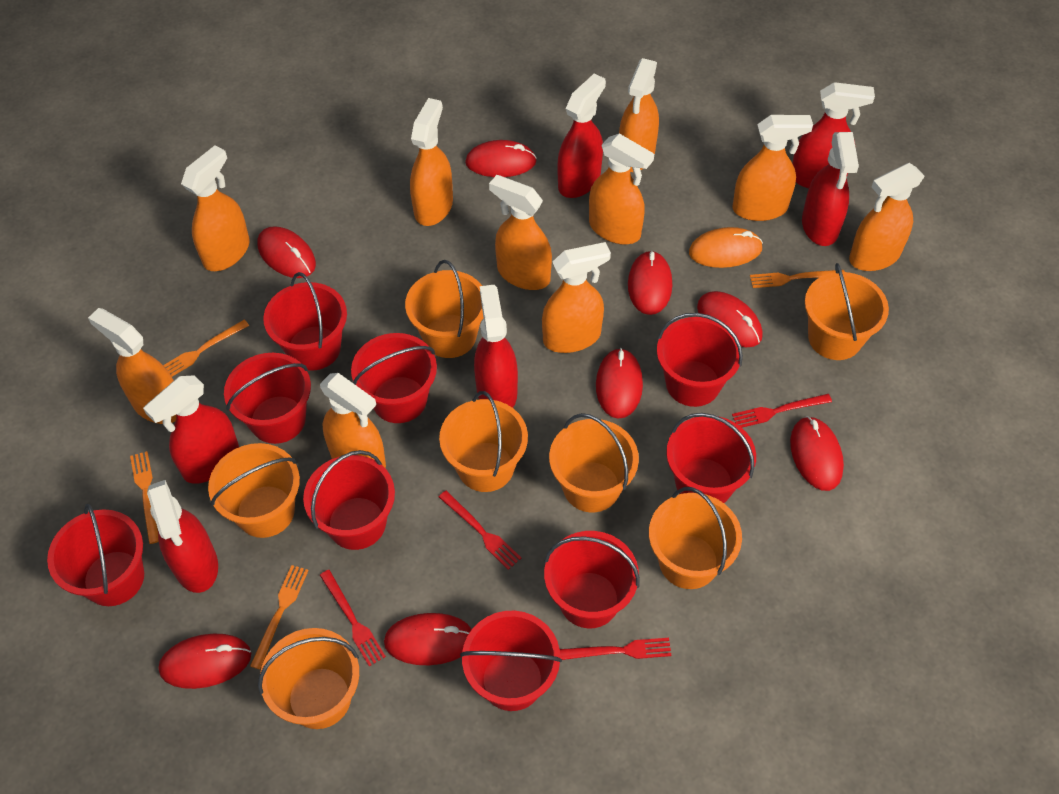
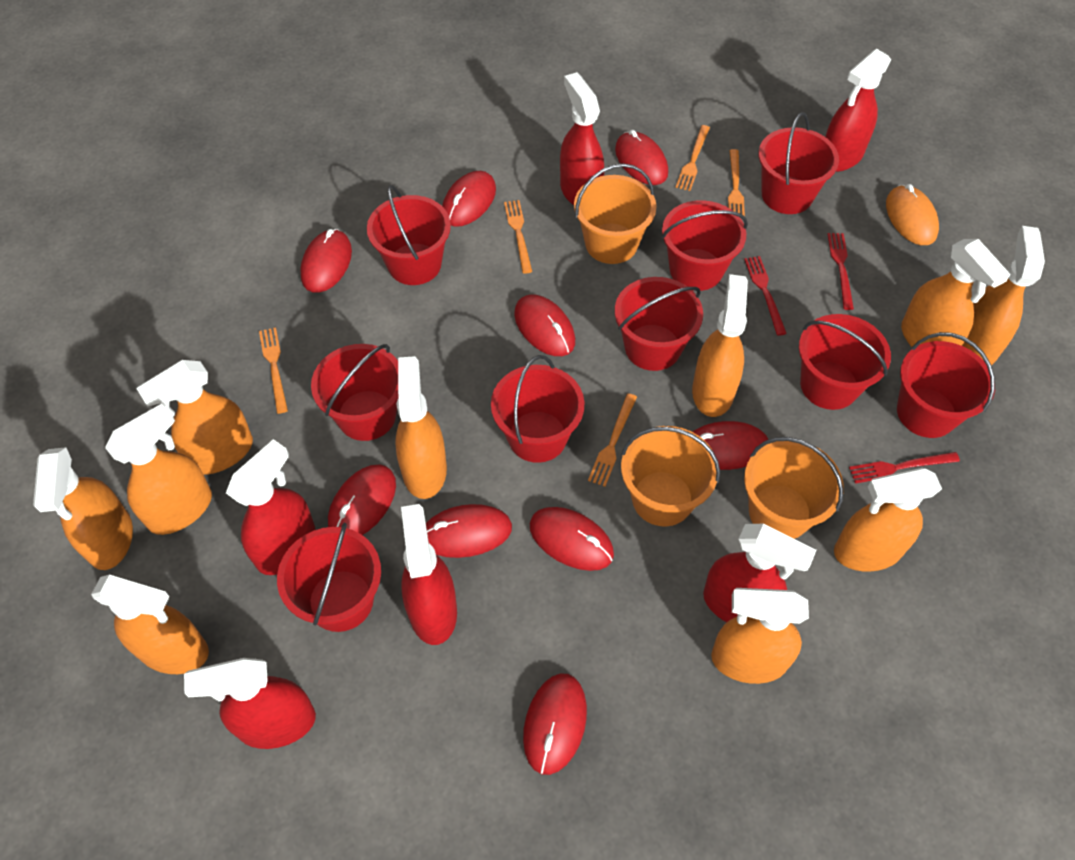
orange bucket: 7 -> 3
orange fork: 4 -> 5
red fork: 4 -> 3
red mouse: 8 -> 9

